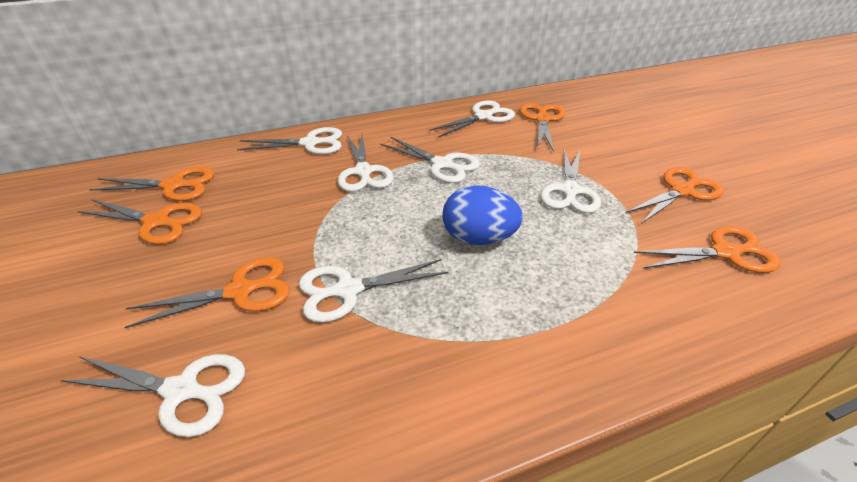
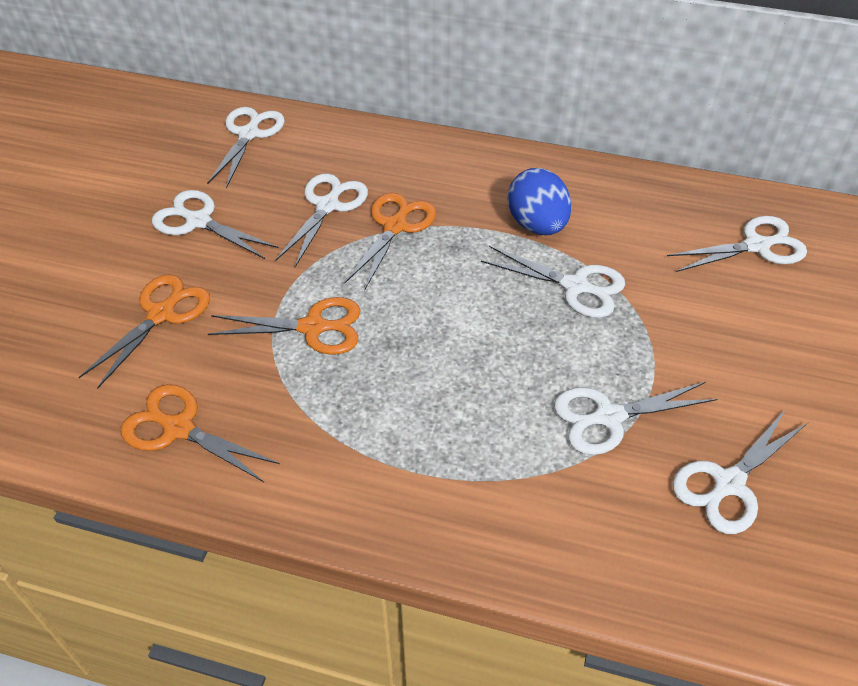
orange scissors: 6 -> 4

